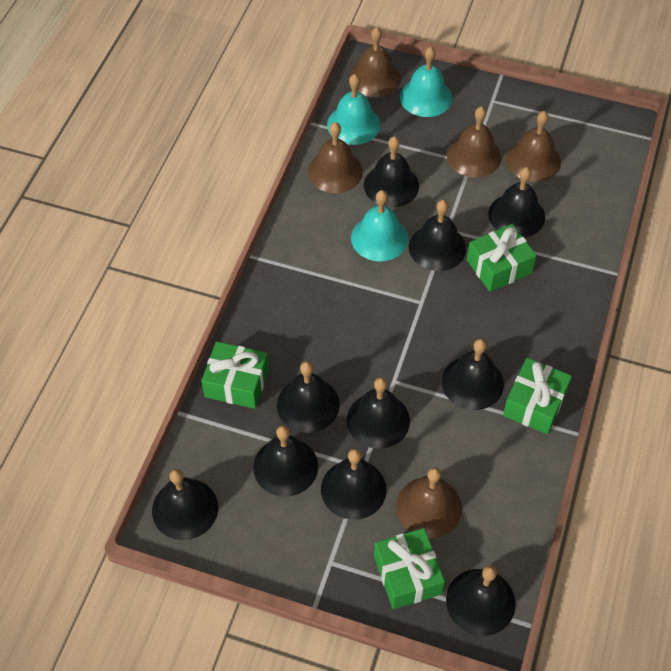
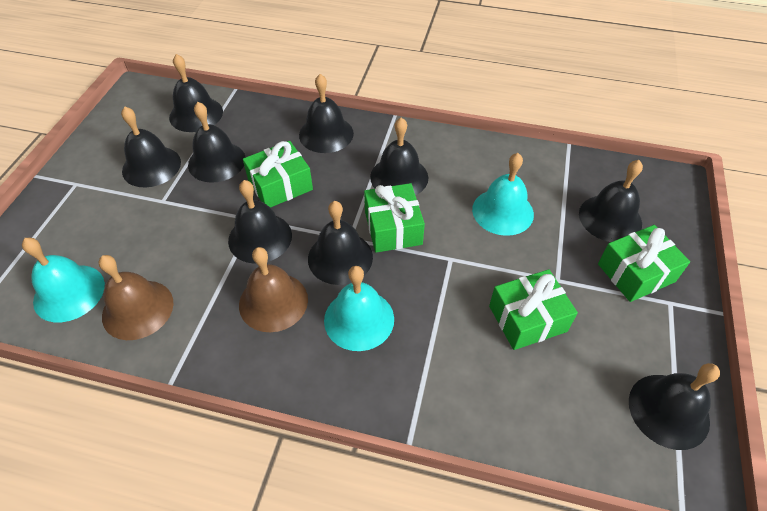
black bell: 10 -> 9
brown bell: 5 -> 2

